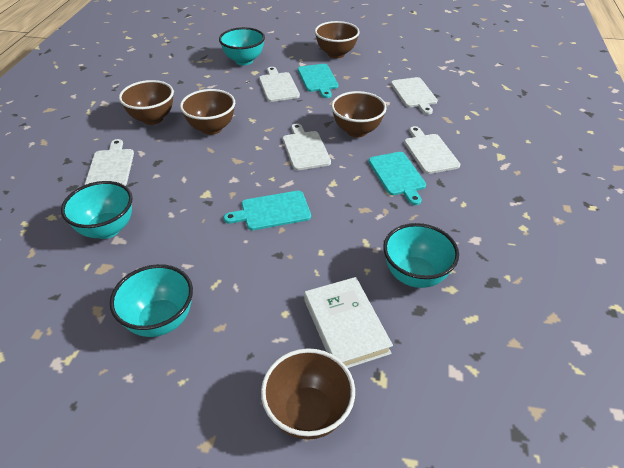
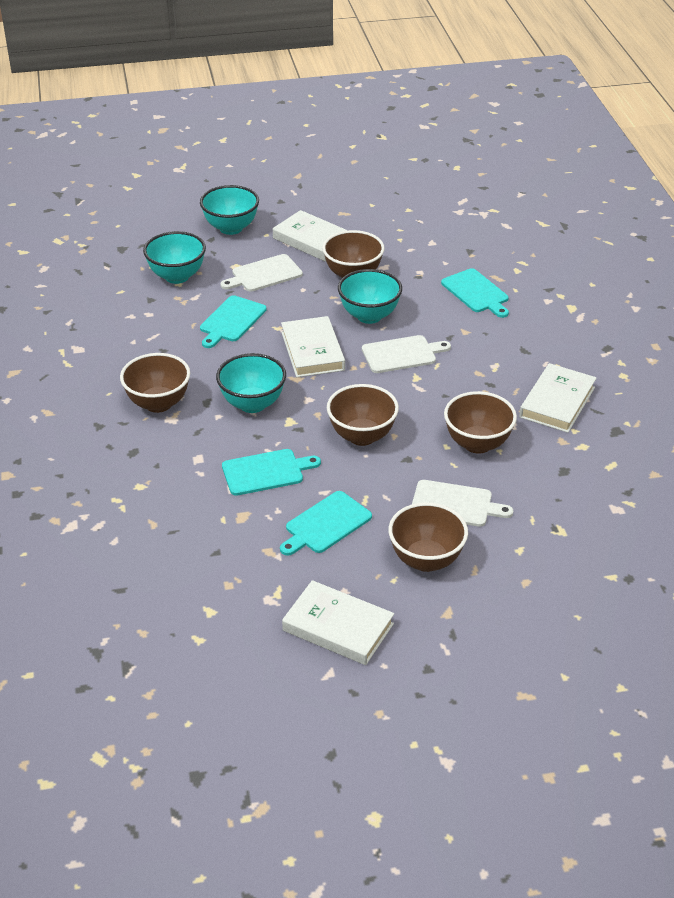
turquoise cutting board: 3 -> 4
white book: 1 -> 4
white cutting board: 5 -> 3

